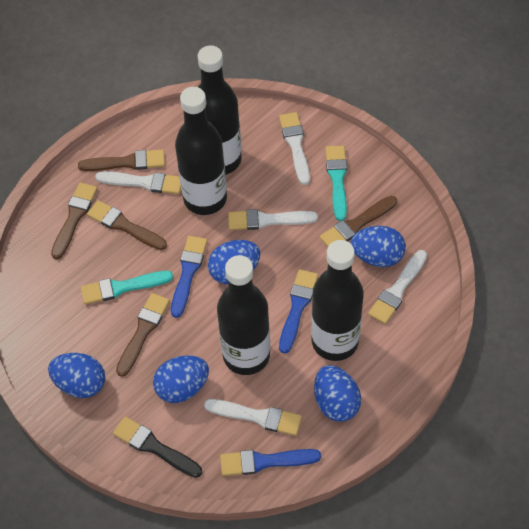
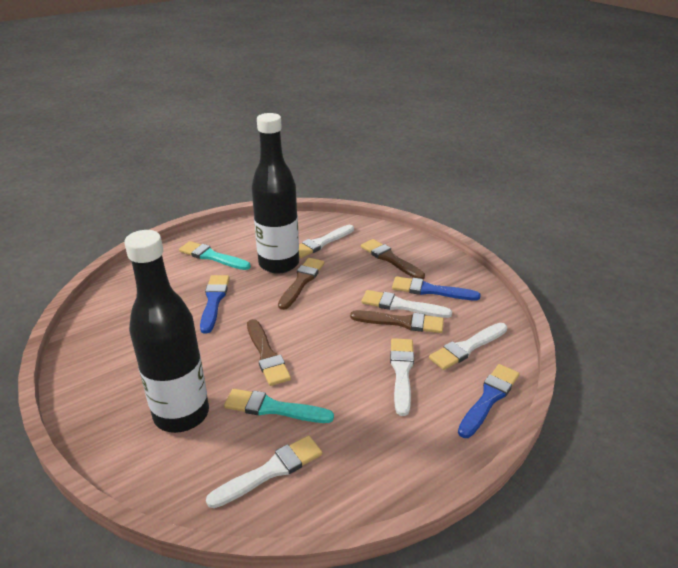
black bottle: 4 -> 2
black brush: 1 -> 0
blue egg: 5 -> 0
brown brush: 5 -> 4

